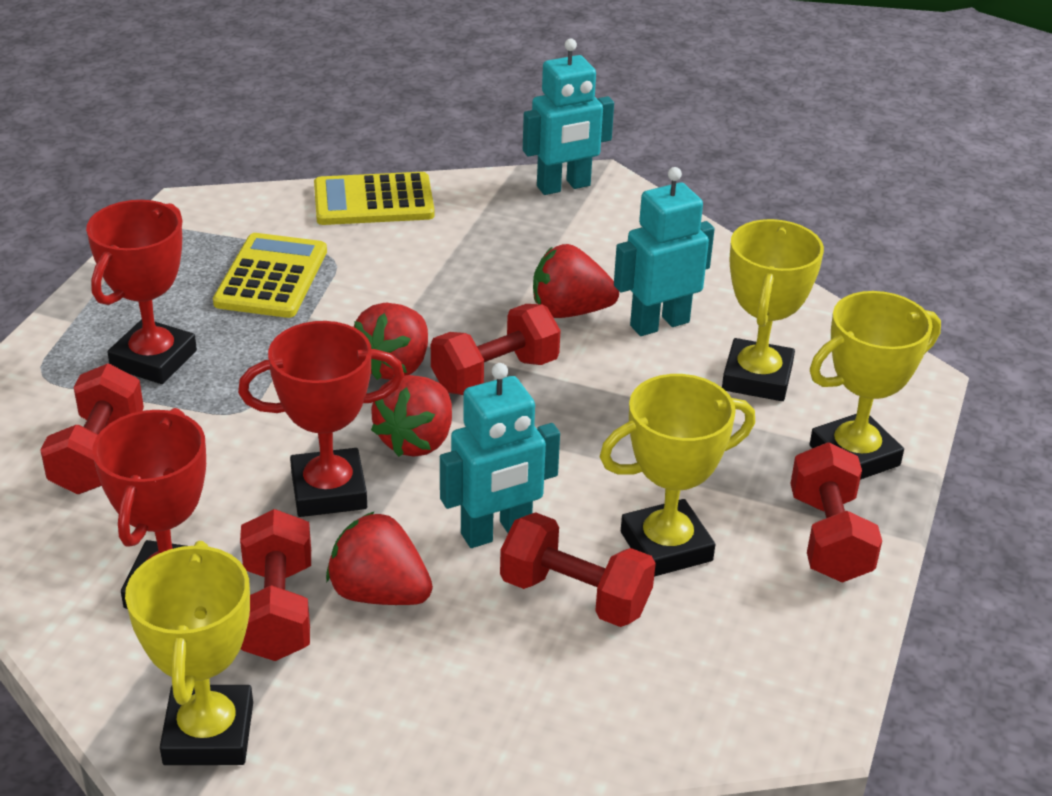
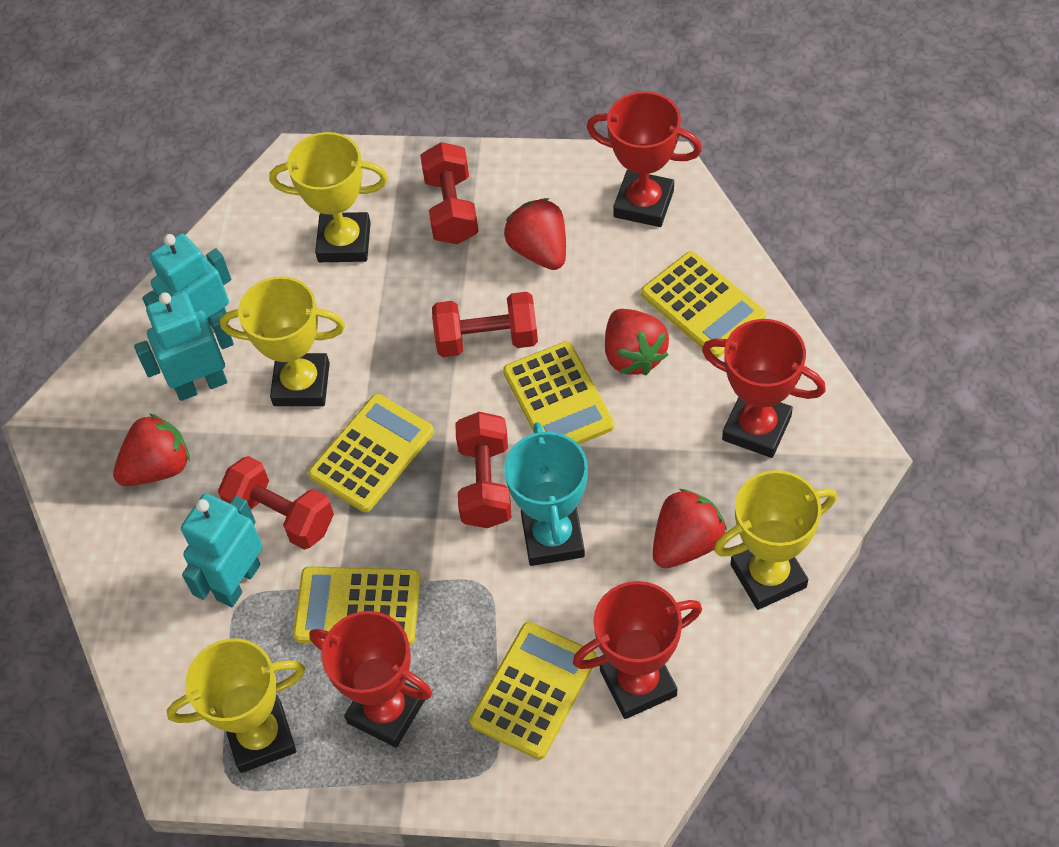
red dumbbell: 5 -> 4
red trophy: 3 -> 4
turquoise trophy: 0 -> 1
yellow calculator: 2 -> 5

